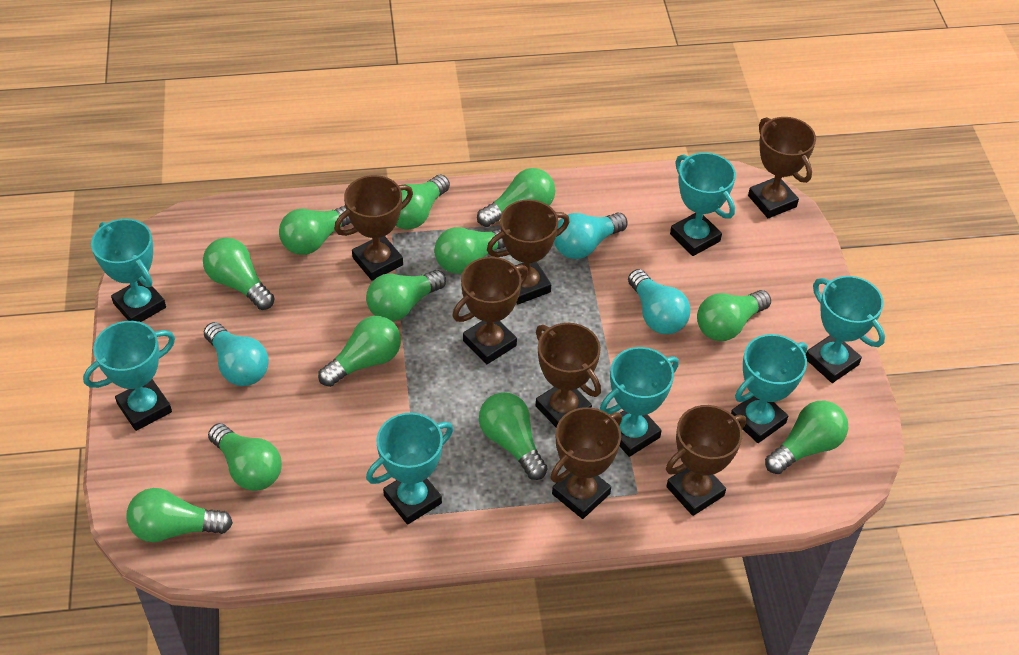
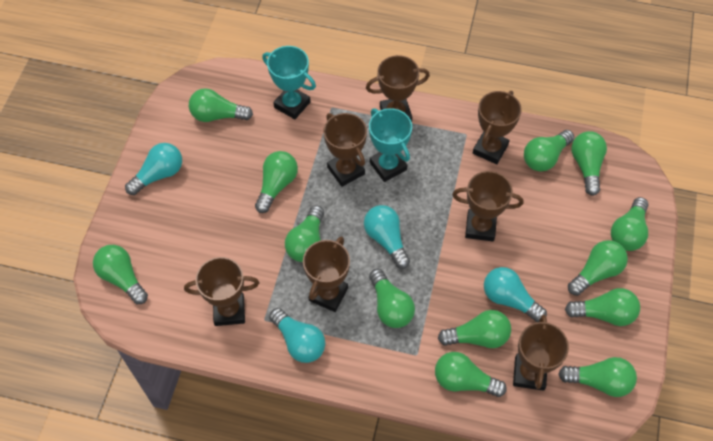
green light bulb: 12 -> 13
turquoise light bulb: 3 -> 4
turquoise trophy: 7 -> 2

